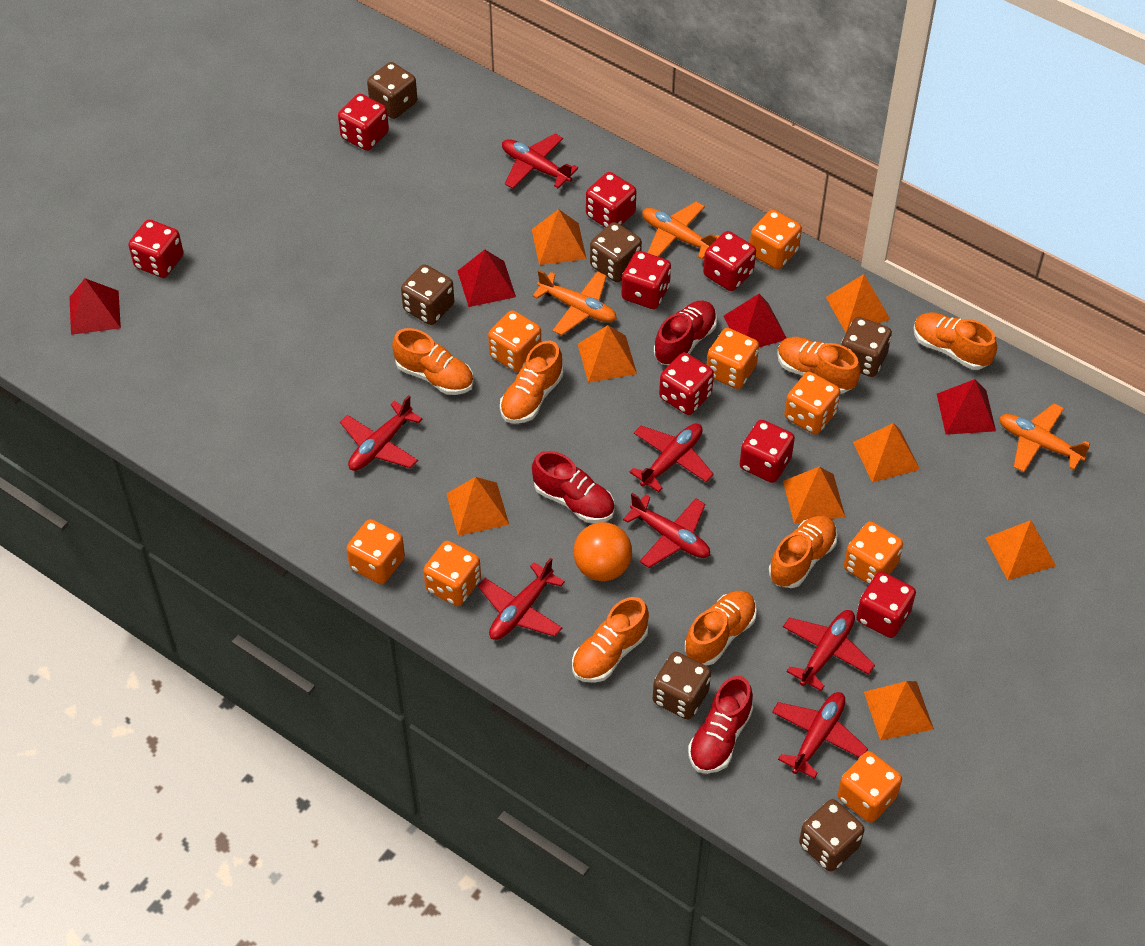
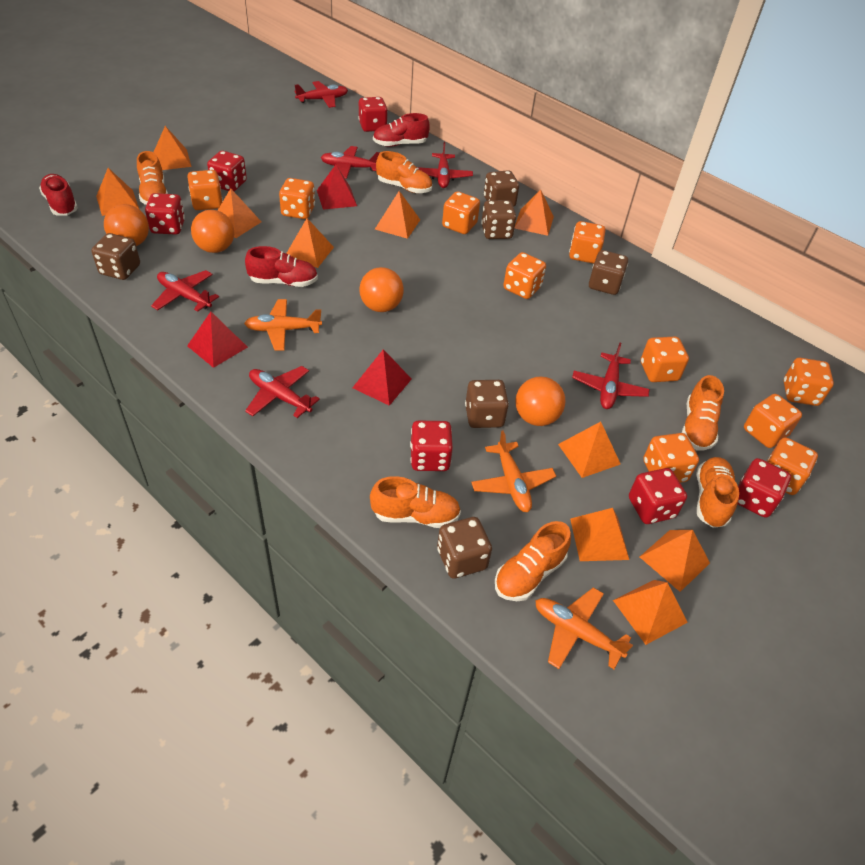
orange ball: 1 -> 4
orange dice: 8 -> 10
orange pyramid: 8 -> 10
orange shoe: 7 -> 6
red dice: 8 -> 6
red plane: 7 -> 6
red pyramid: 4 -> 3

